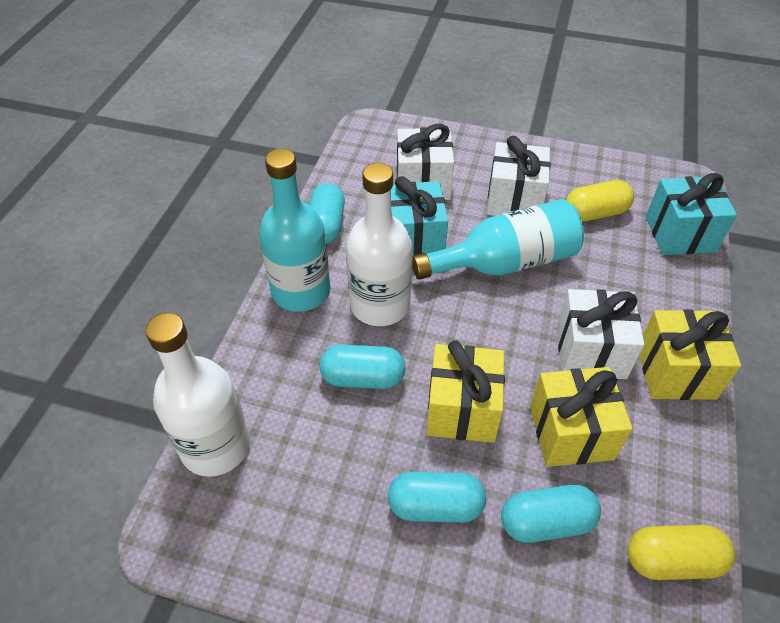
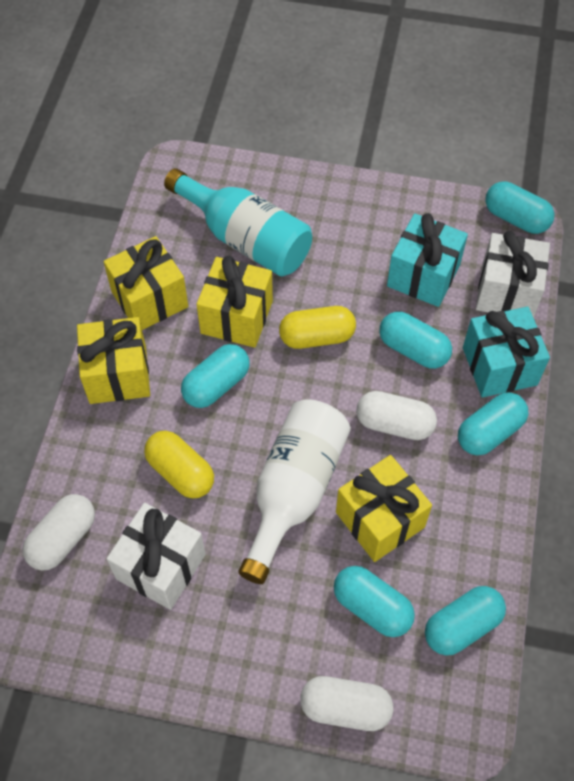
turquoise bottle: 2 -> 1
turquoise capsule: 4 -> 6
white bottle: 2 -> 1
white capsule: 0 -> 3
white gift: 3 -> 2
yellow gift: 3 -> 4

